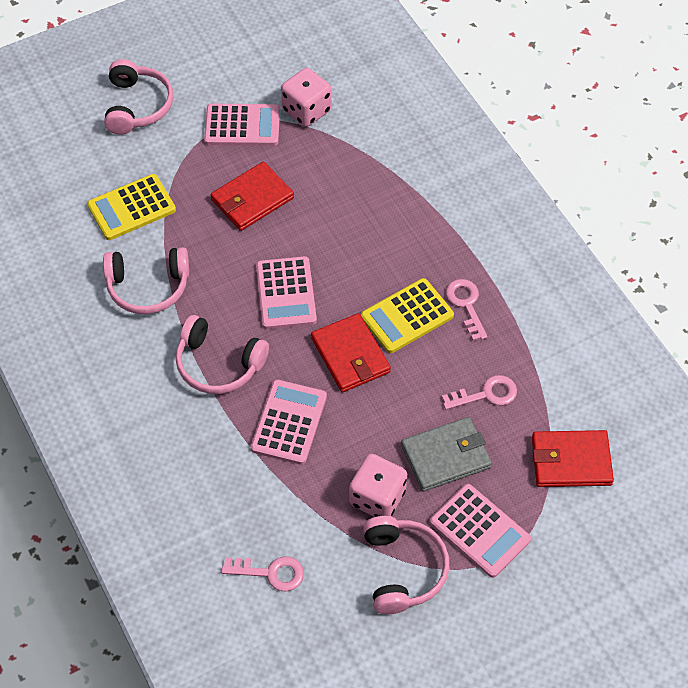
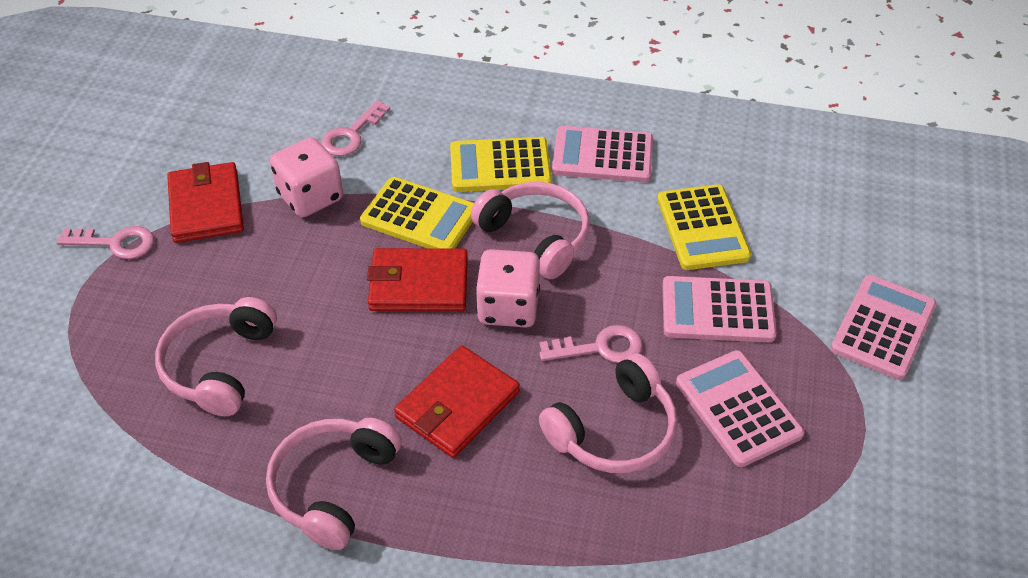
grey wallet: 1 -> 0
yellow calculator: 2 -> 3

